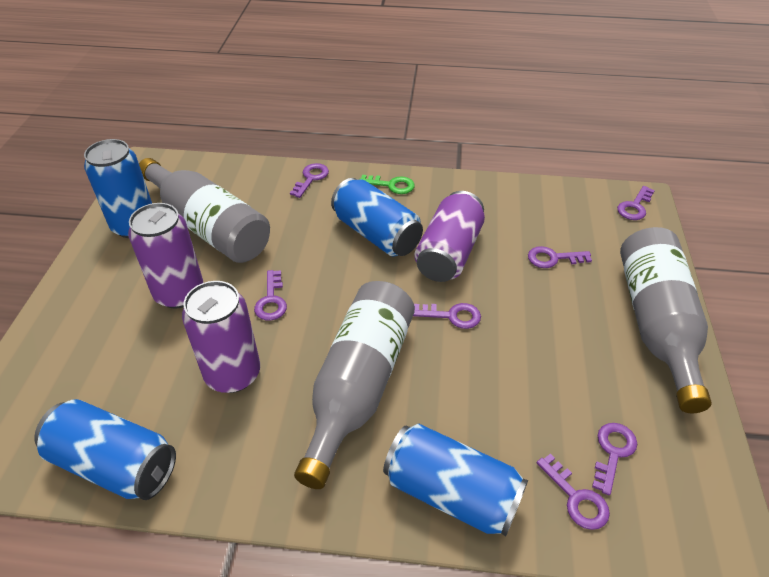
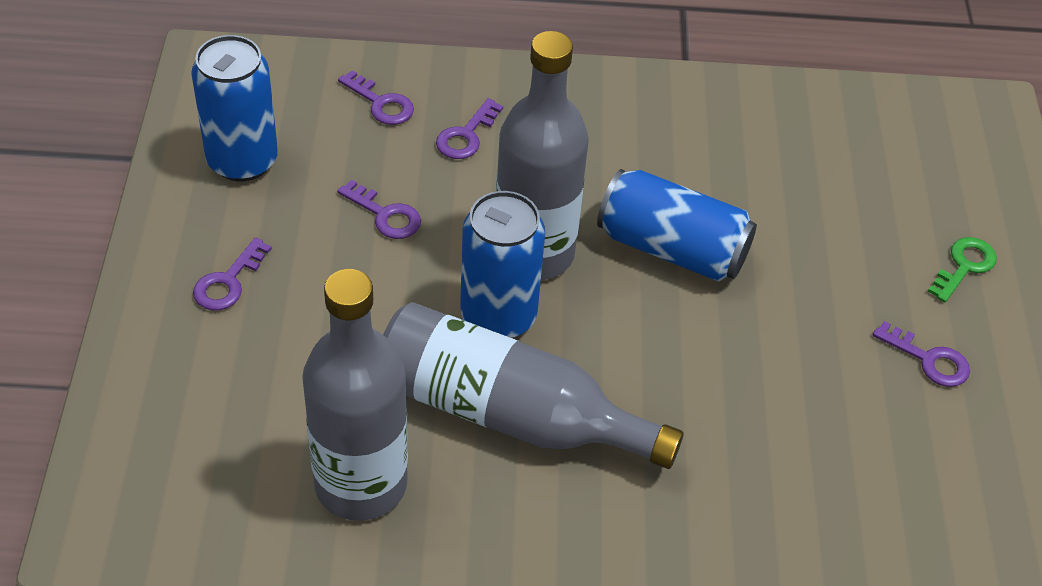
blue can: 4 -> 3
purple can: 3 -> 0
purple key: 7 -> 5

